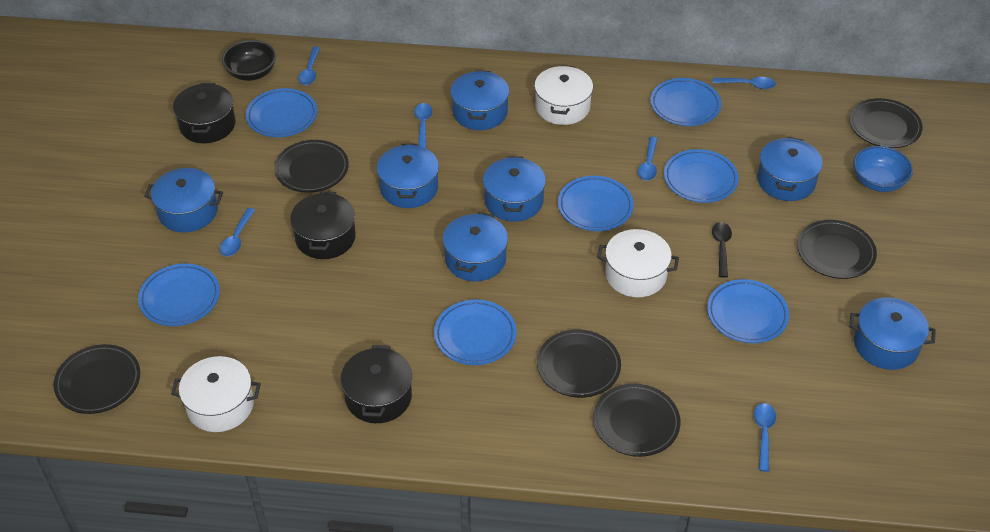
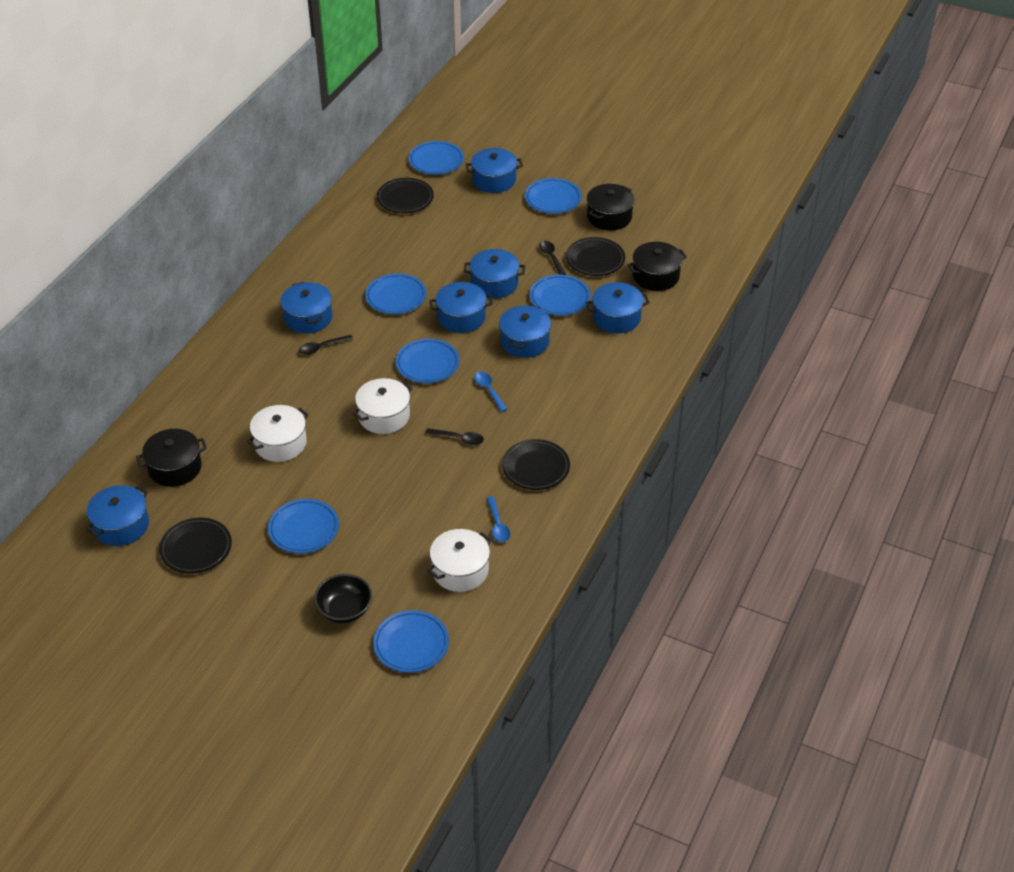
black plate: 6 -> 4
black spoon: 1 -> 3
blue bowl: 1 -> 0
blue spoon: 6 -> 2

